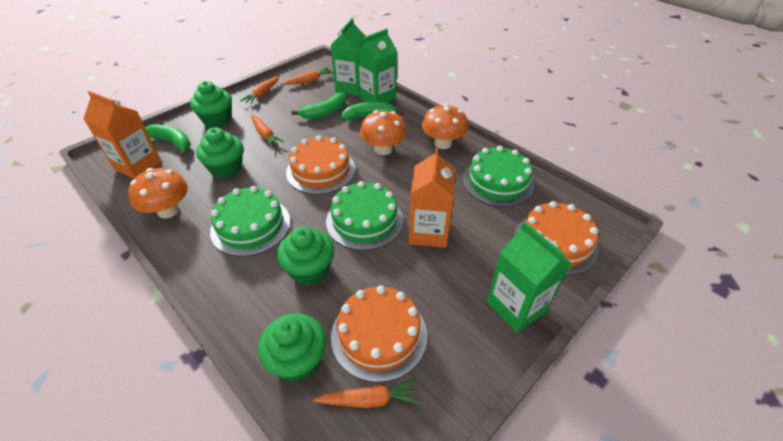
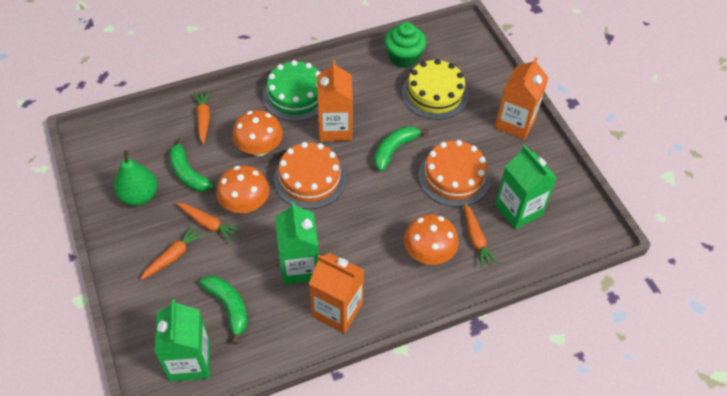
green cake: 3 -> 1
green cupcake: 4 -> 1
green pear: 0 -> 1
orange cake: 3 -> 2
orange carton: 2 -> 3
yellow cake: 0 -> 1

